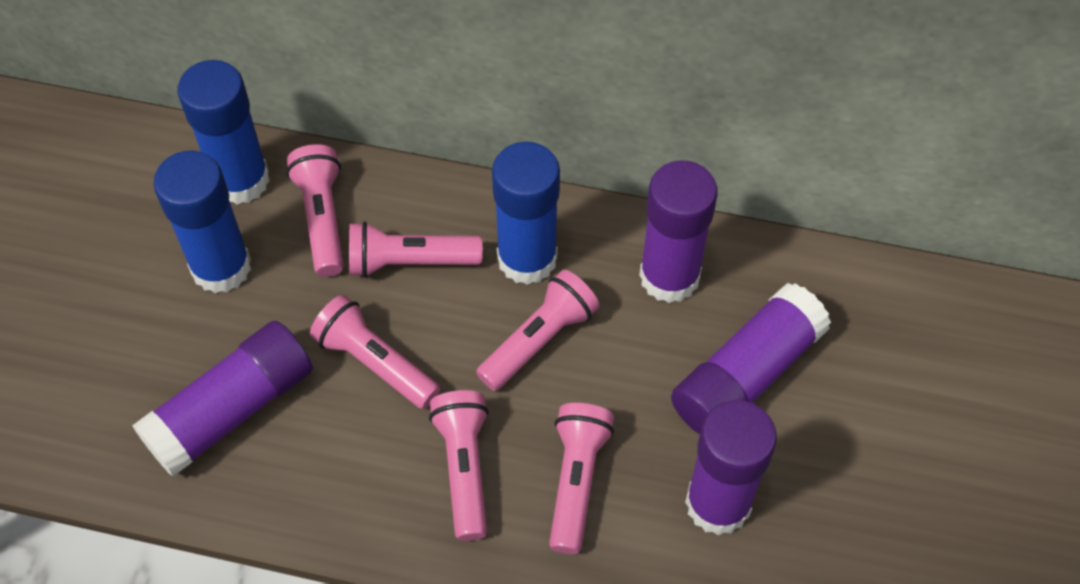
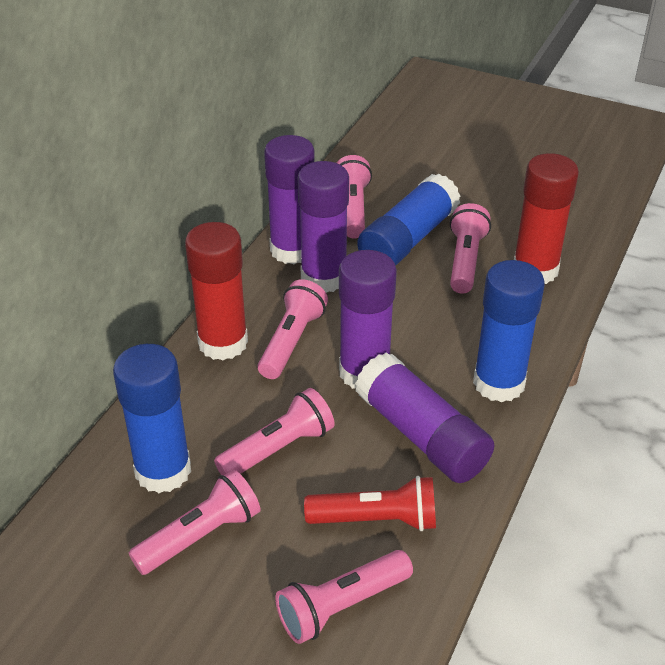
red flashlight: 0 -> 1
red glue stick: 0 -> 2

